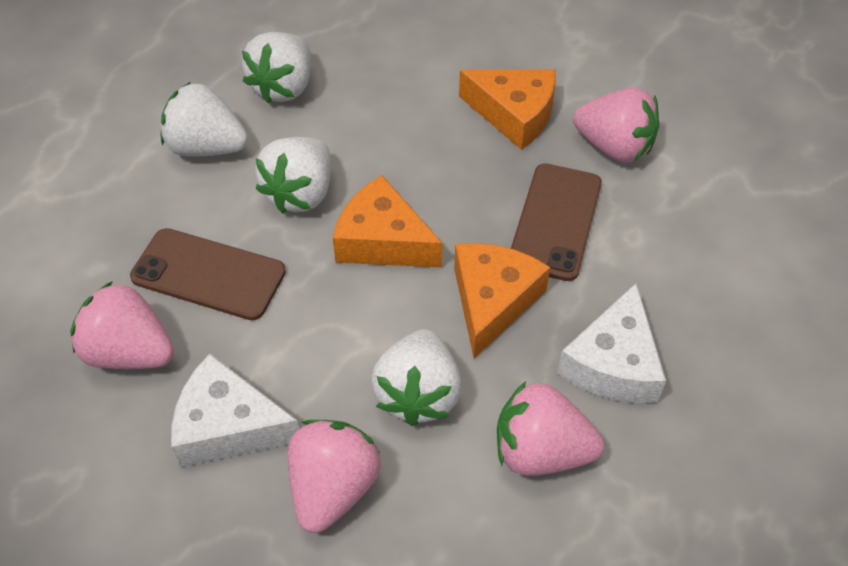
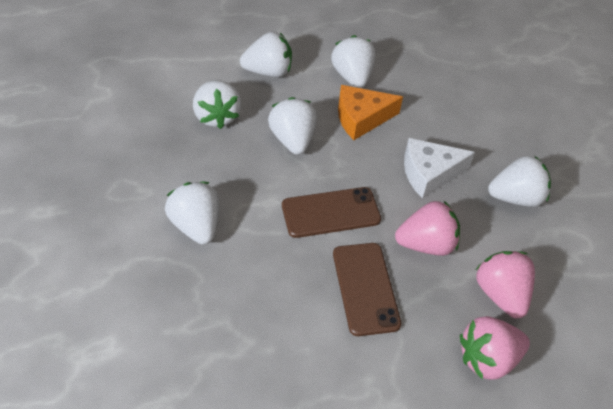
orange cheese: 3 -> 1
pink strawberry: 4 -> 3
white cheese: 2 -> 1
white strawberry: 4 -> 6

